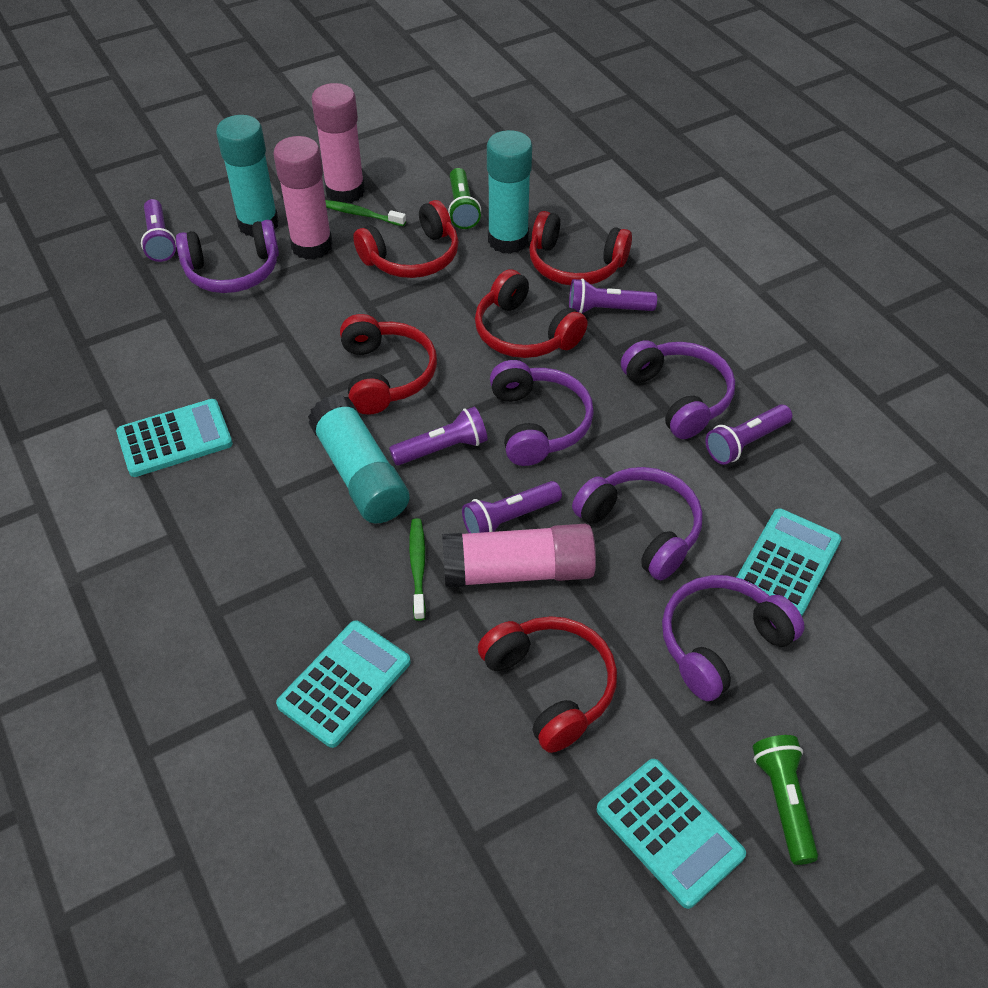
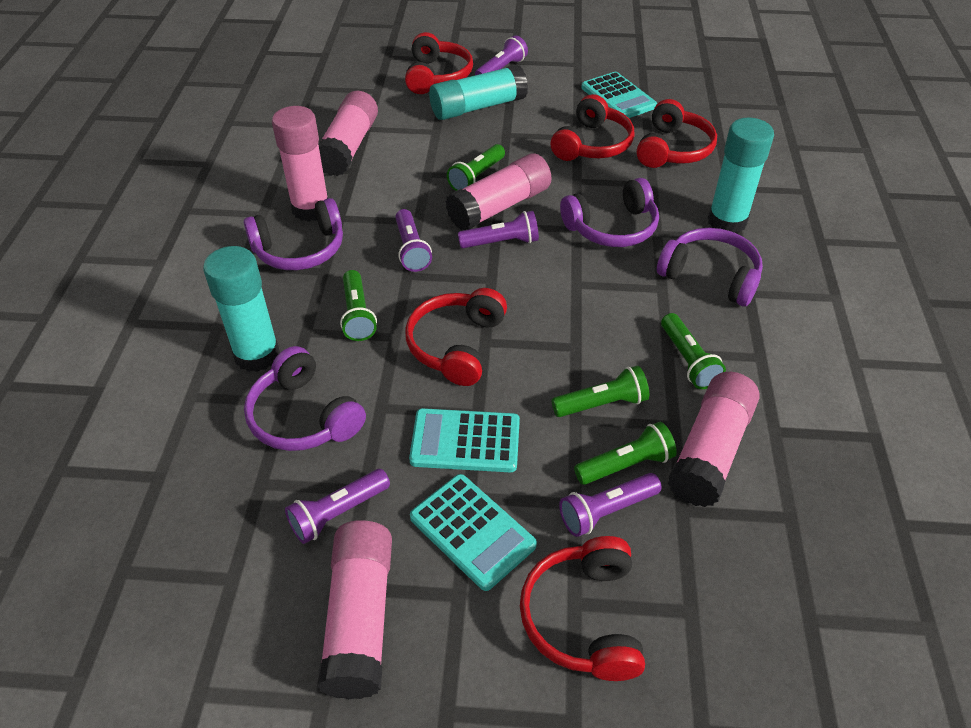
green flashlight: 2 -> 5
green toothbrush: 2 -> 0
pink glue stick: 3 -> 5
purple headphones: 5 -> 4
turquoise calculator: 4 -> 3

